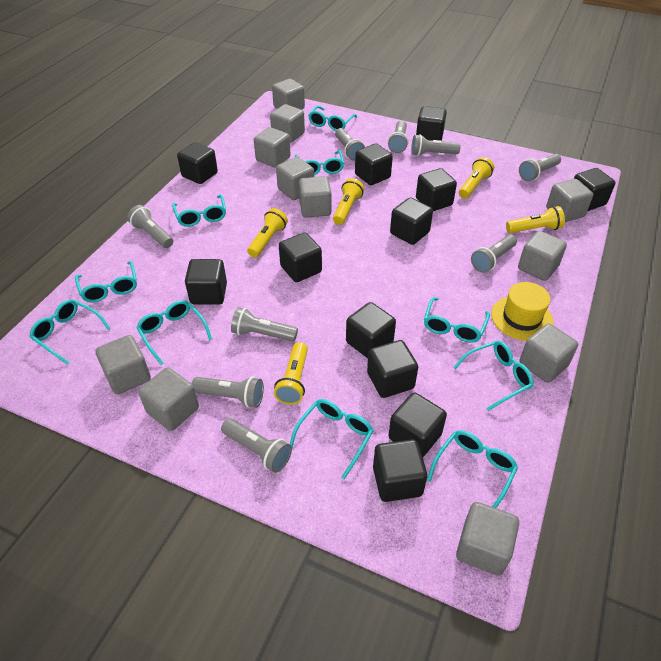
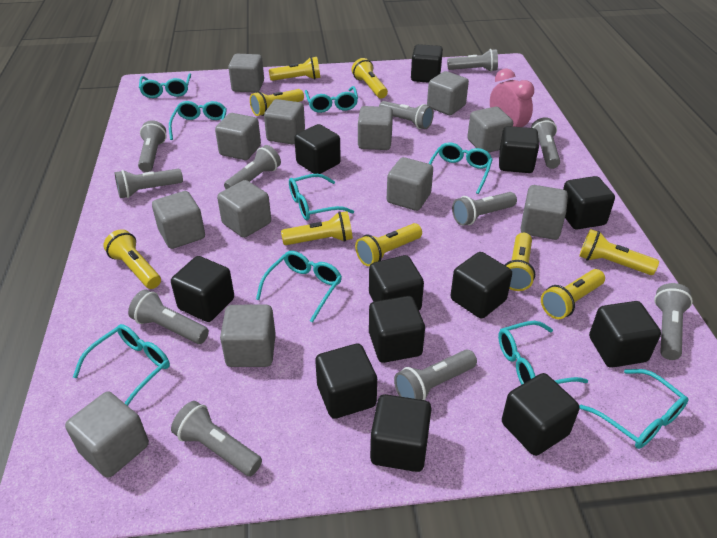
grey cube: 11 -> 12
grey flashlight: 9 -> 11
pink clock: 0 -> 1
turquoise glasses: 10 -> 9
yellow flashlight: 5 -> 9
yellow hat: 1 -> 0

